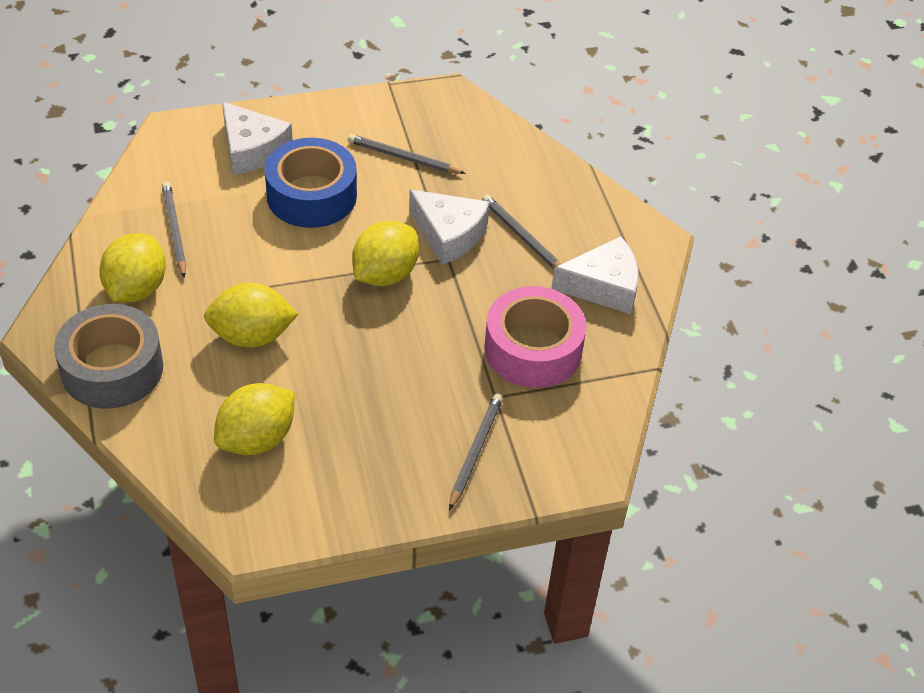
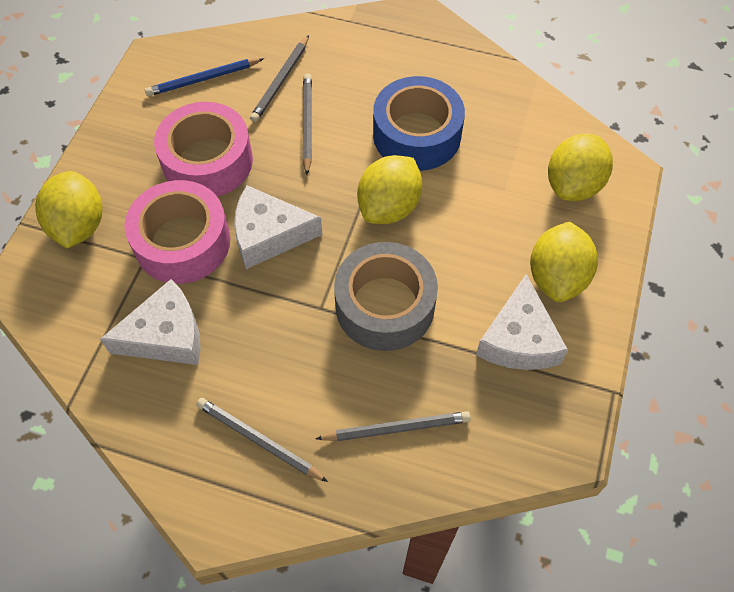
blue pencil: 0 -> 1
pink tape: 1 -> 2

